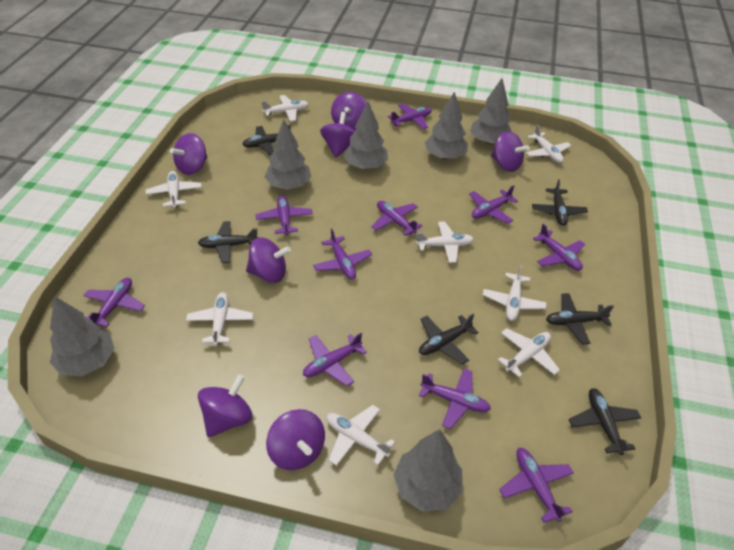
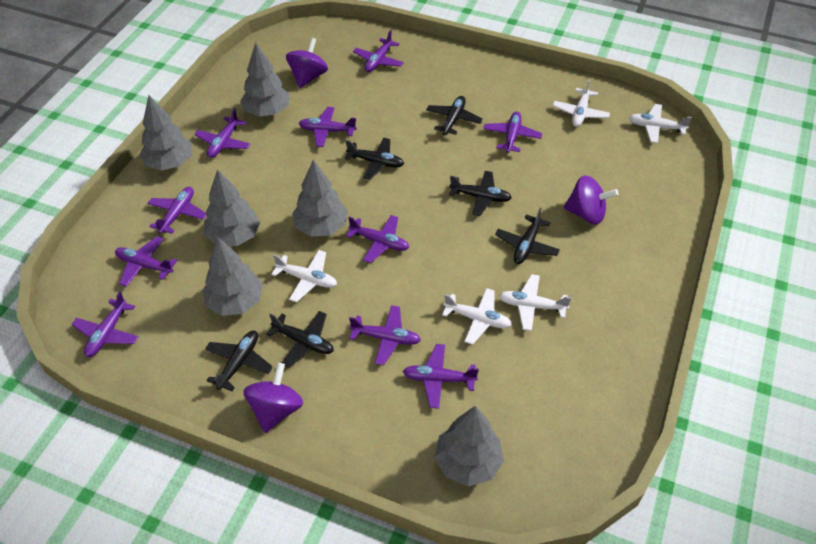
purple spinning top: 7 -> 3
white plane: 8 -> 5

